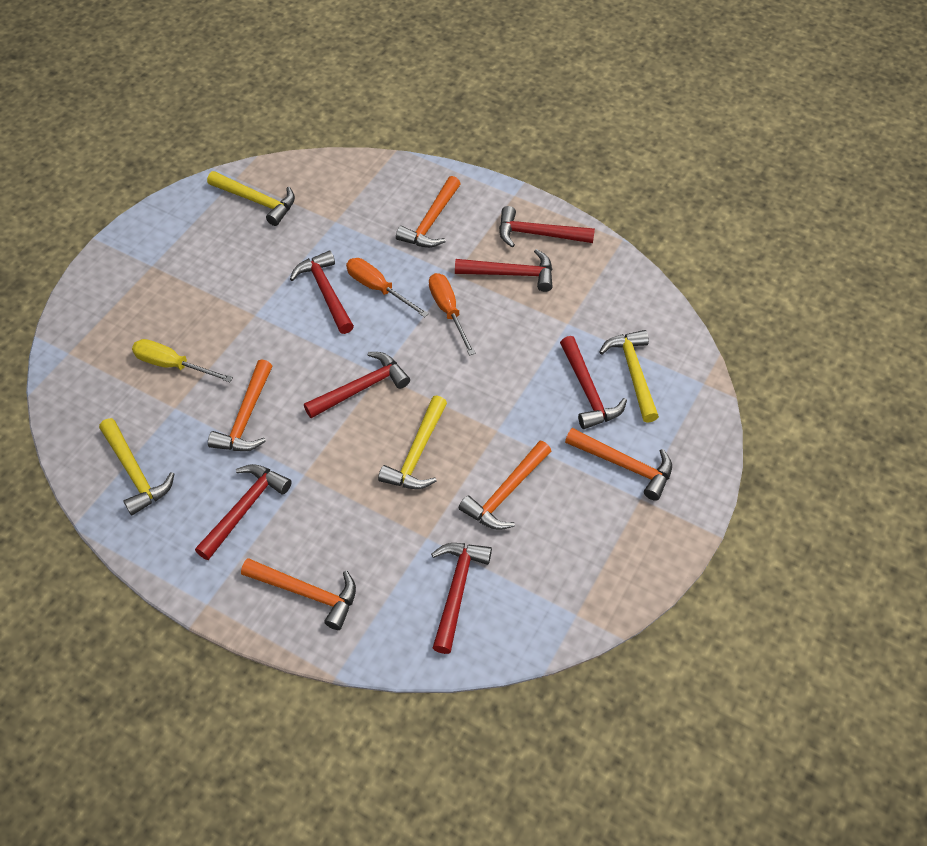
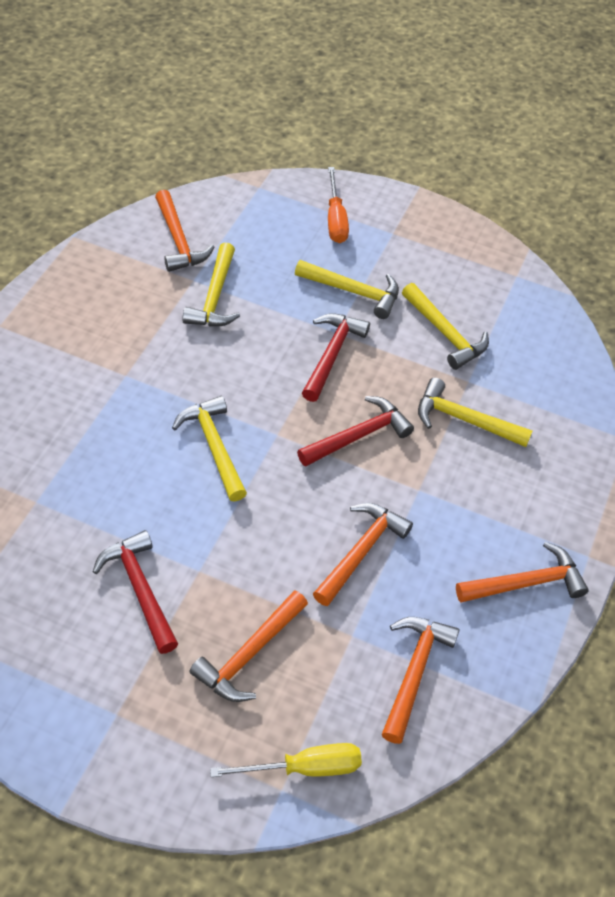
orange screwdriver: 2 -> 1
red hammer: 7 -> 3
yellow hammer: 4 -> 5

